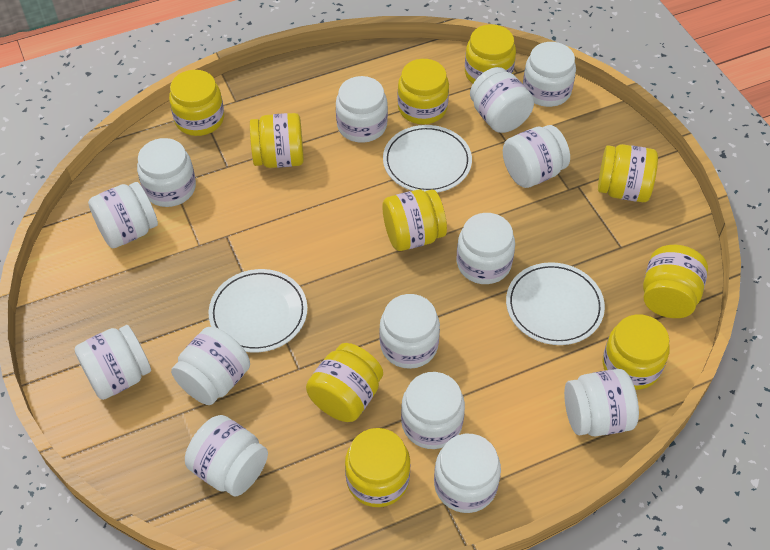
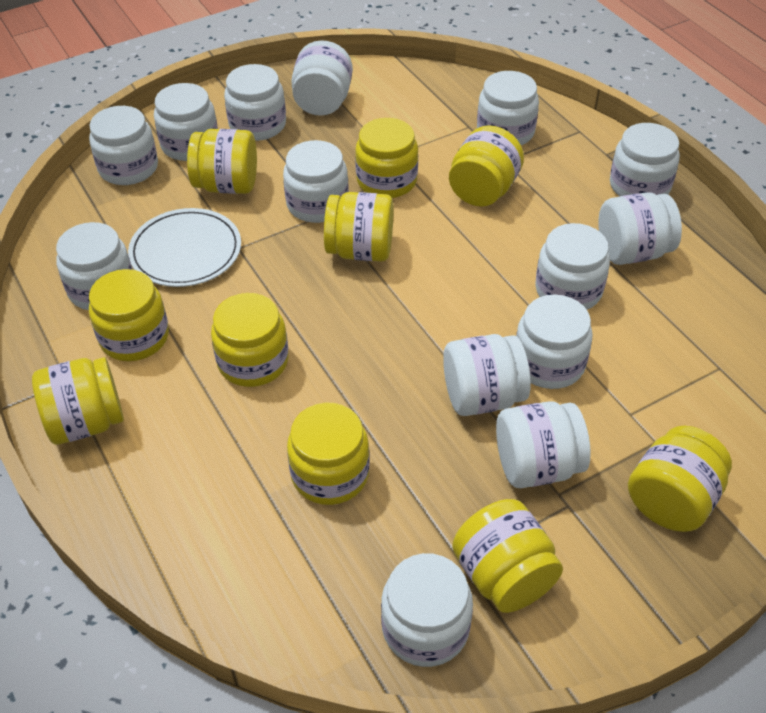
white plate: 3 -> 1

